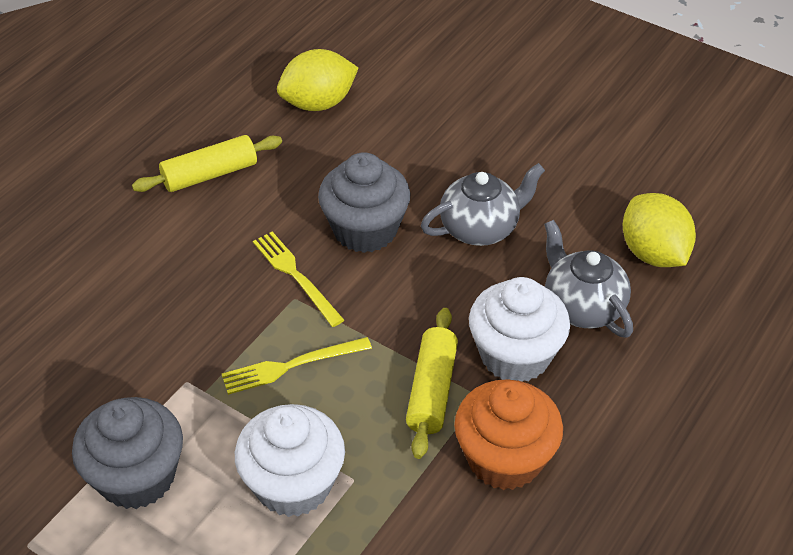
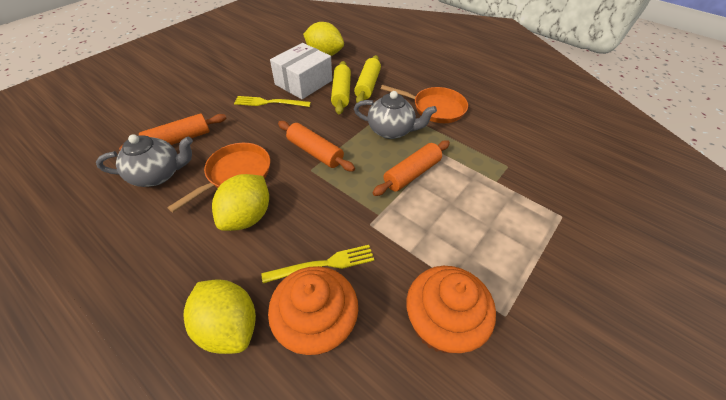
grey cupcake: 2 -> 0
orange cupcake: 1 -> 2
orange pan: 0 -> 2
orange rolling pin: 0 -> 3
white box: 0 -> 1
white cupcake: 2 -> 0
yellow lemon: 2 -> 3

